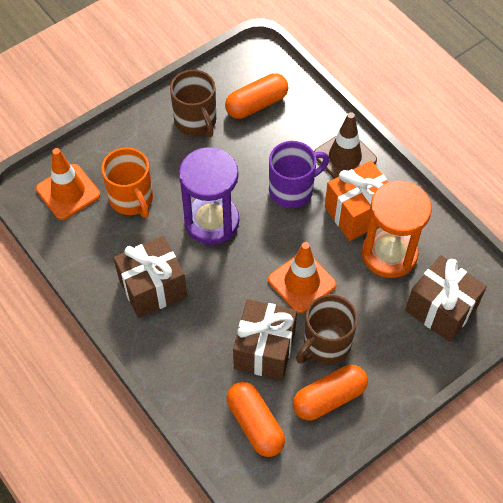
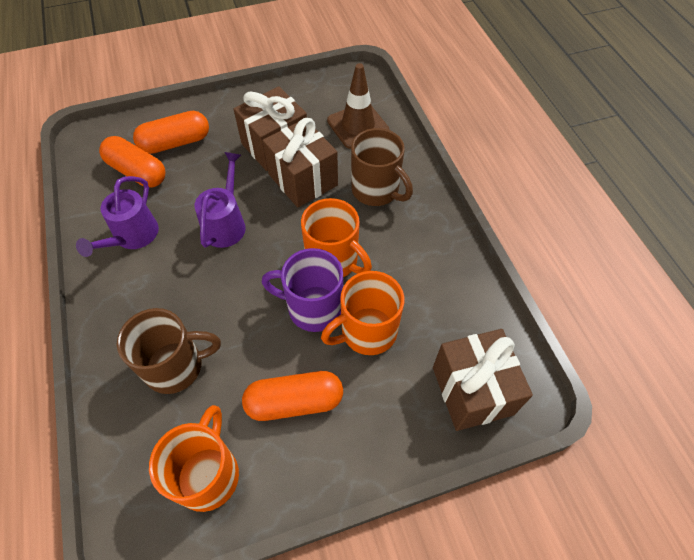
orange gift: 1 -> 0
orange hourglass: 1 -> 0
orange mug: 1 -> 3
orange traffic cone: 2 -> 0
purple hourglass: 1 -> 0
purple watering can: 0 -> 2

